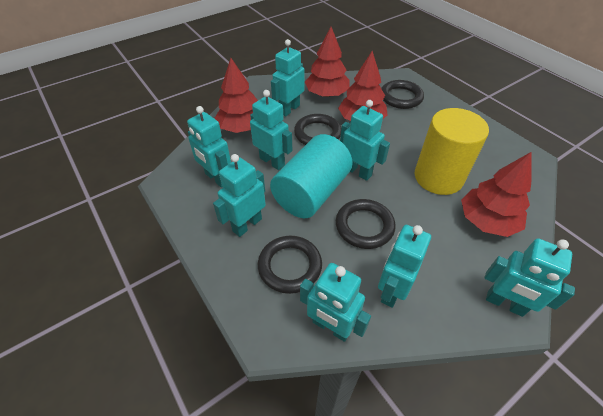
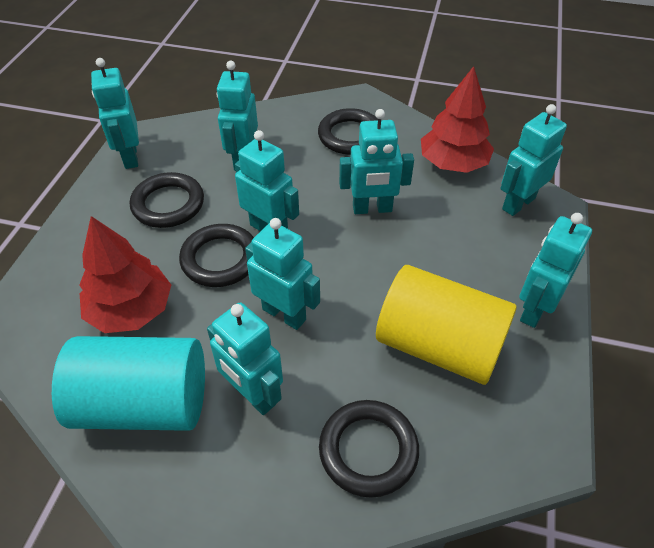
red tree: 4 -> 2

